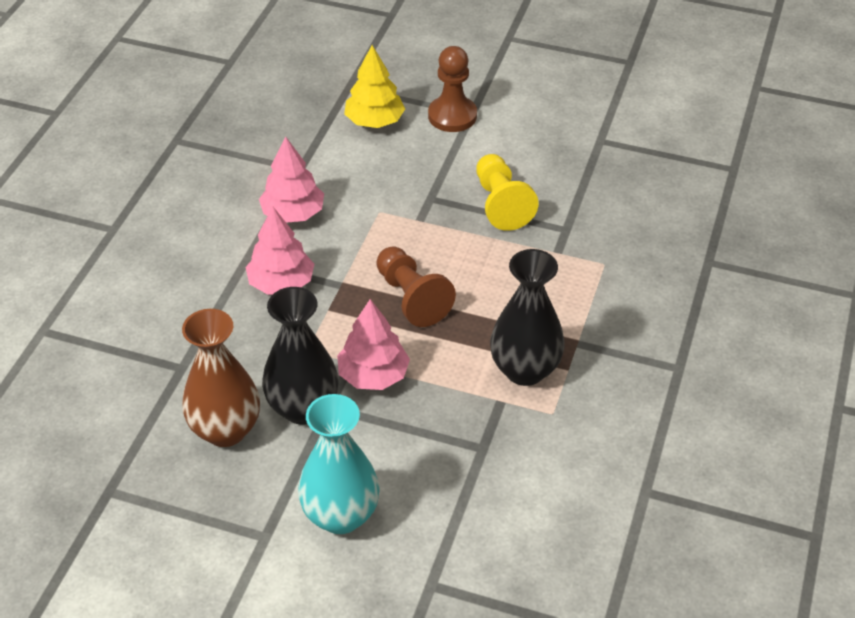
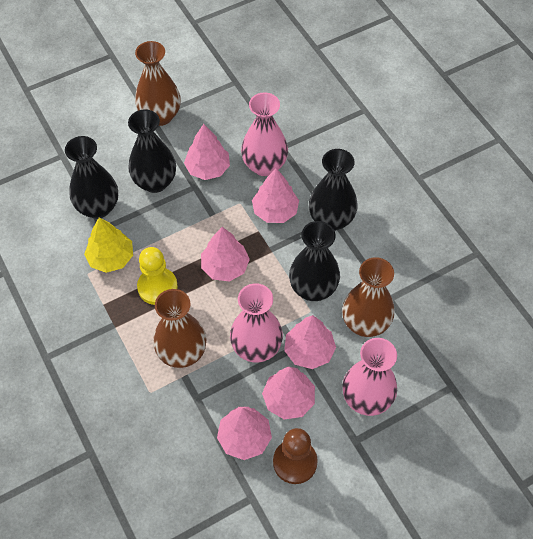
black vase: 2 -> 4
brown pawn: 2 -> 1
brown vase: 1 -> 3
pink tree: 3 -> 6
pink vase: 0 -> 3
turquoise vase: 1 -> 0

